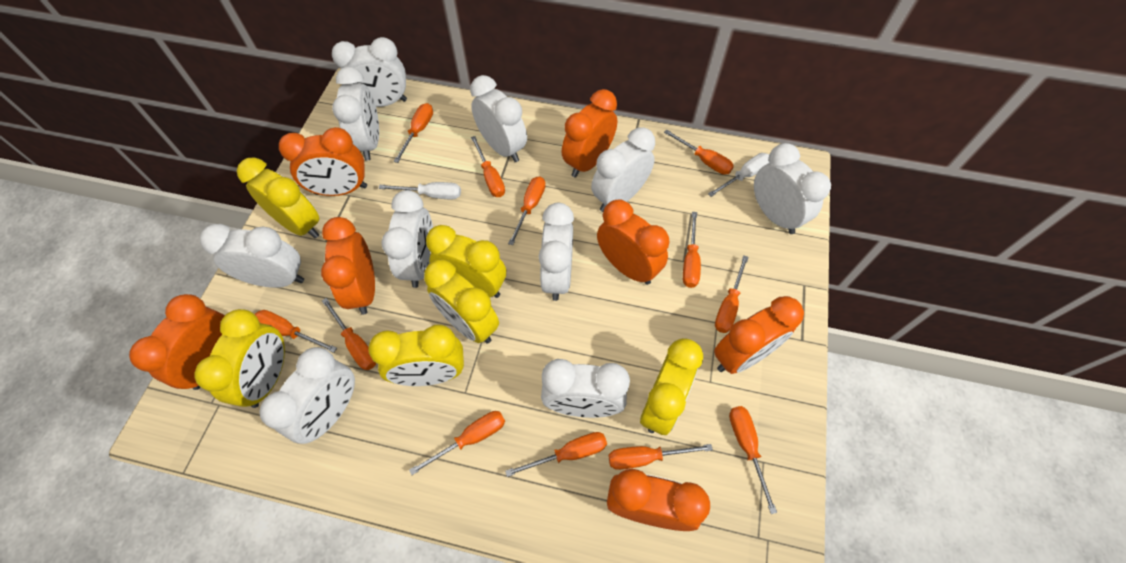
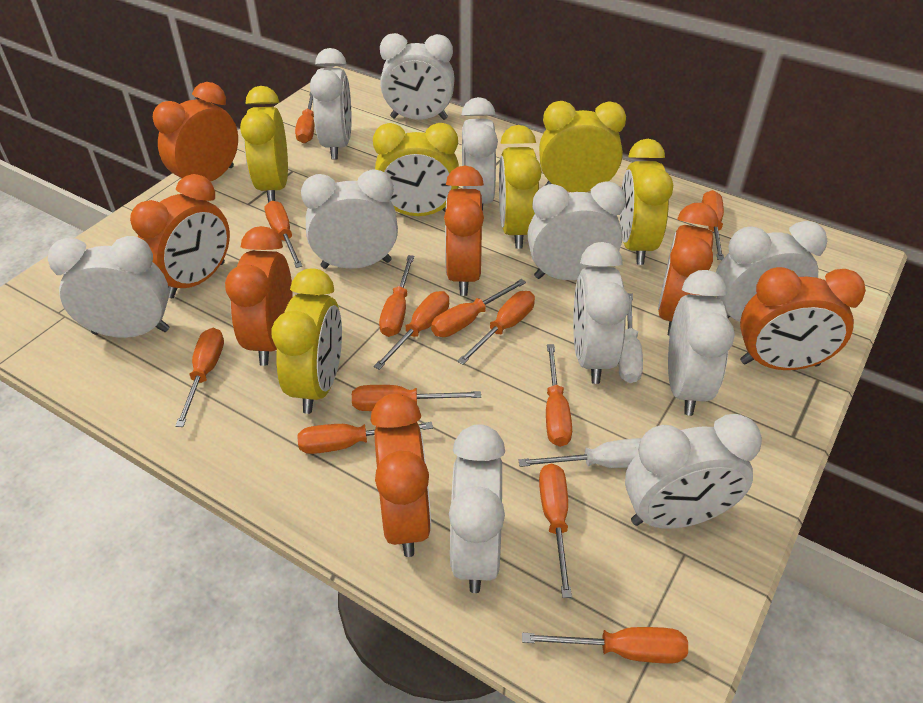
orange screwdriver: 12 -> 13
white clock: 10 -> 11

